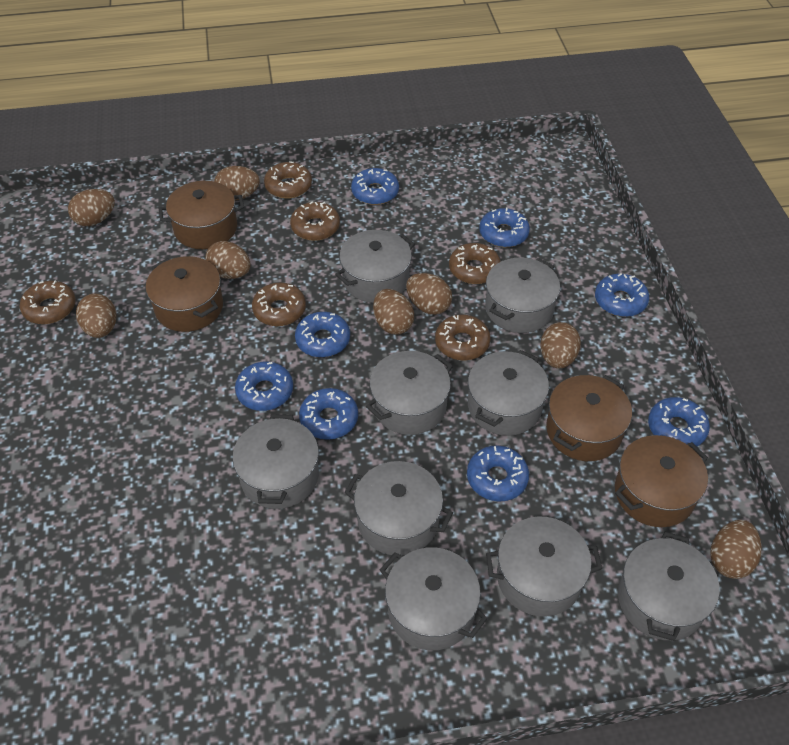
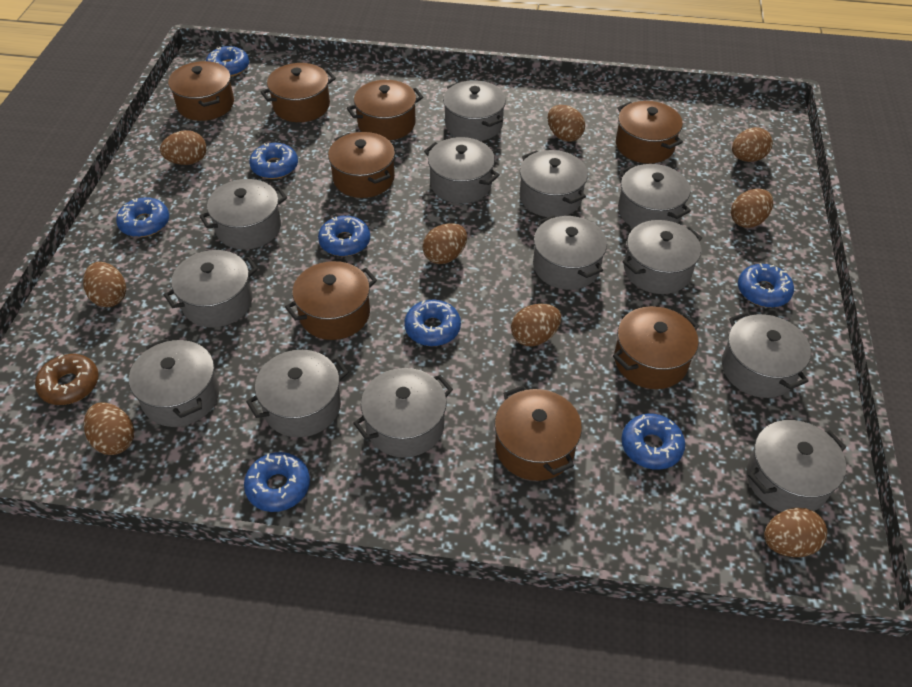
brown donut: 6 -> 1
brown egg: 8 -> 9
brown pot: 4 -> 8
grey pot: 9 -> 13

